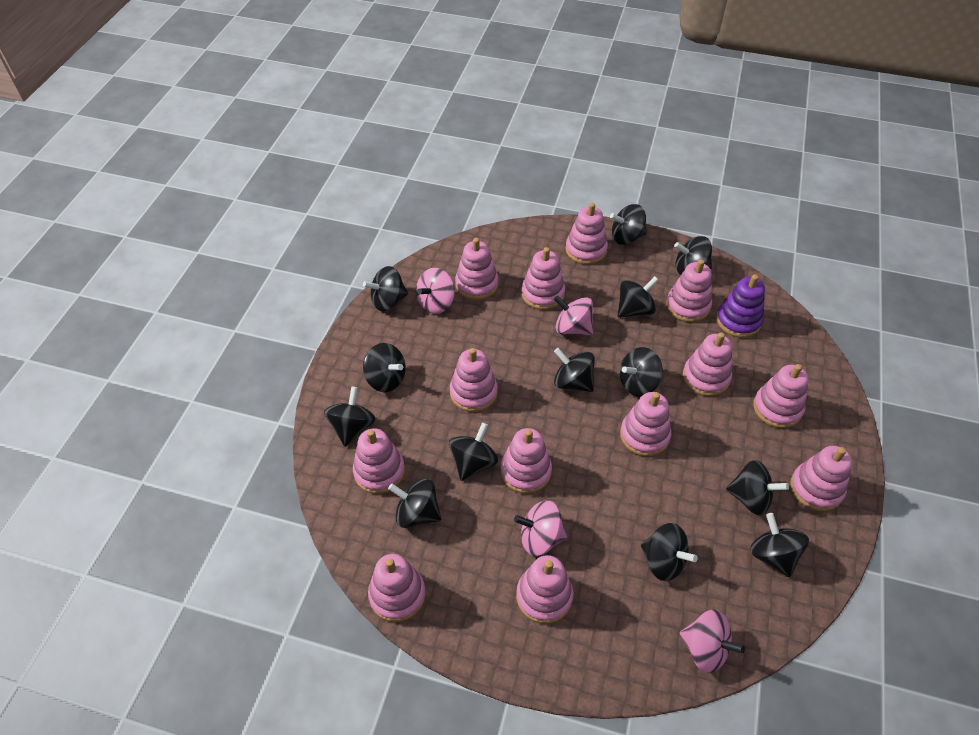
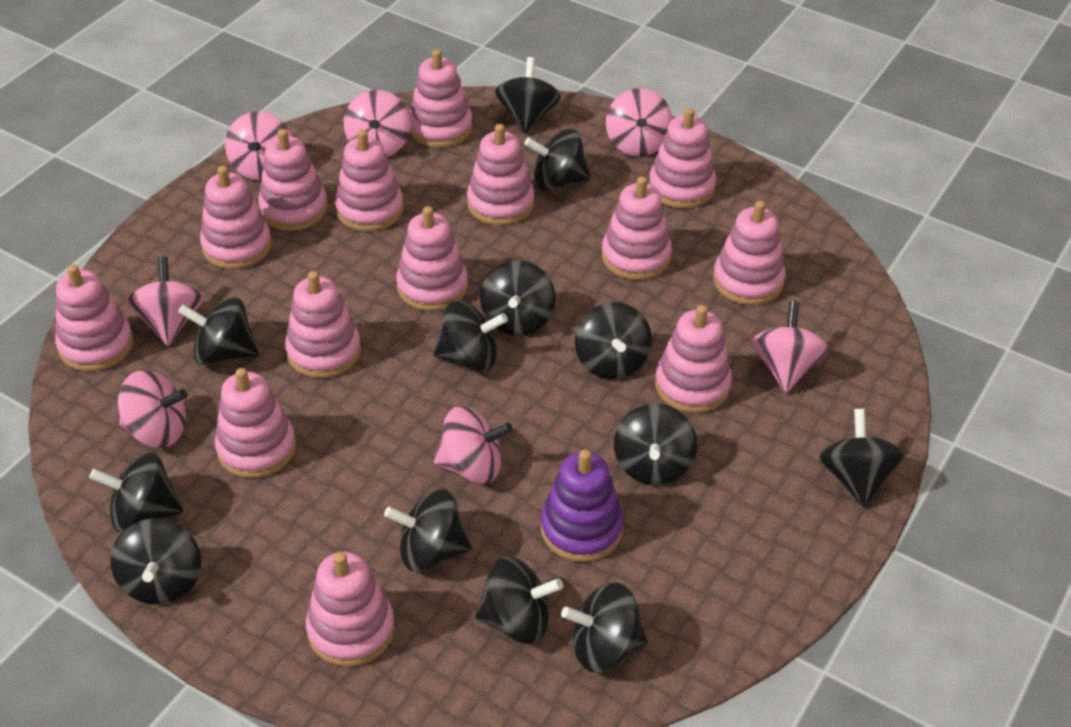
pink spinning top: 4 -> 7
pink stacking toy: 13 -> 14

